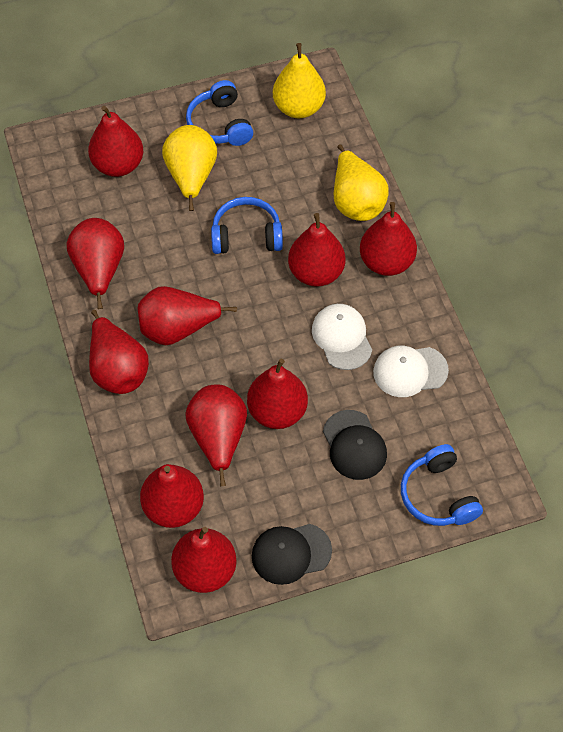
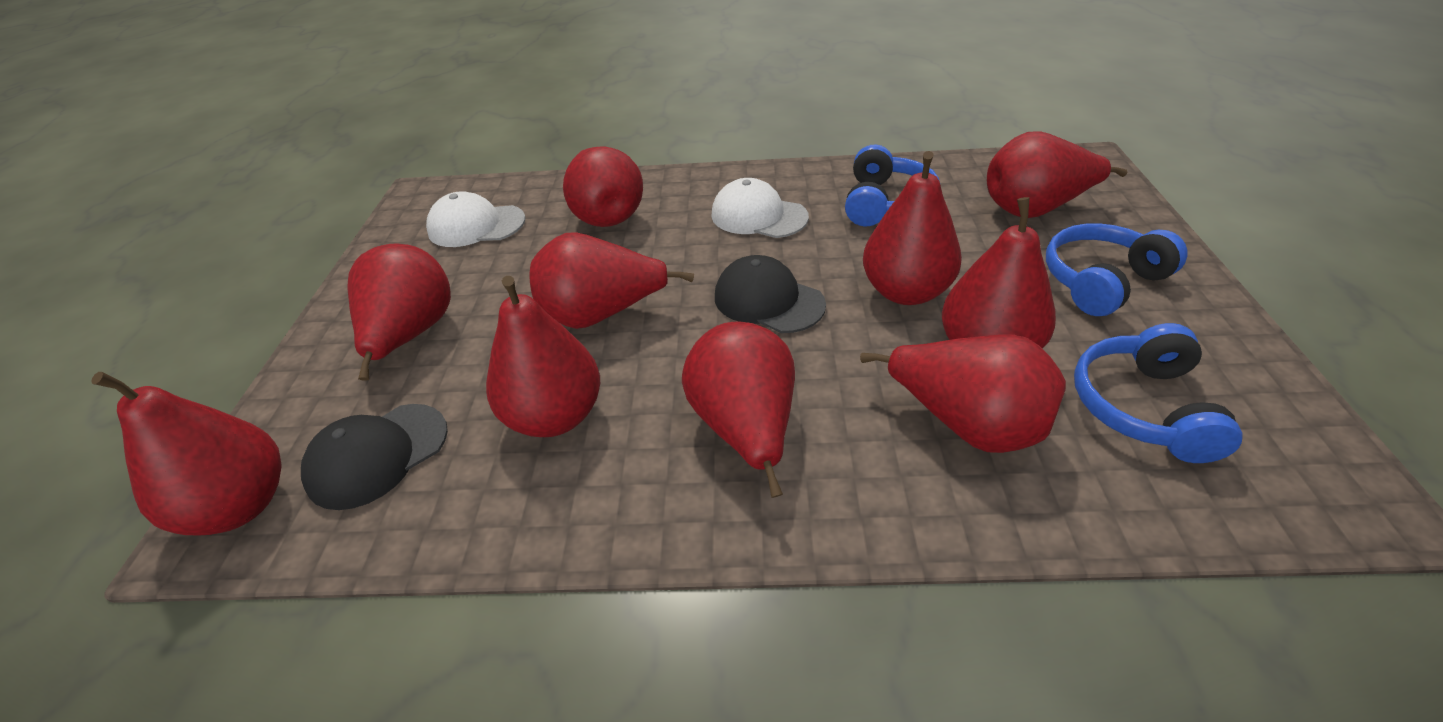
yellow pear: 3 -> 0

